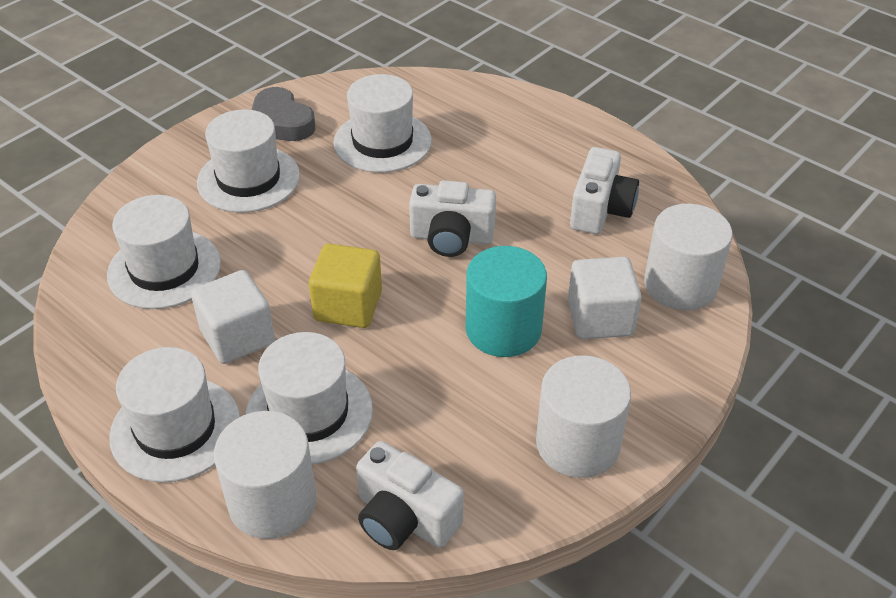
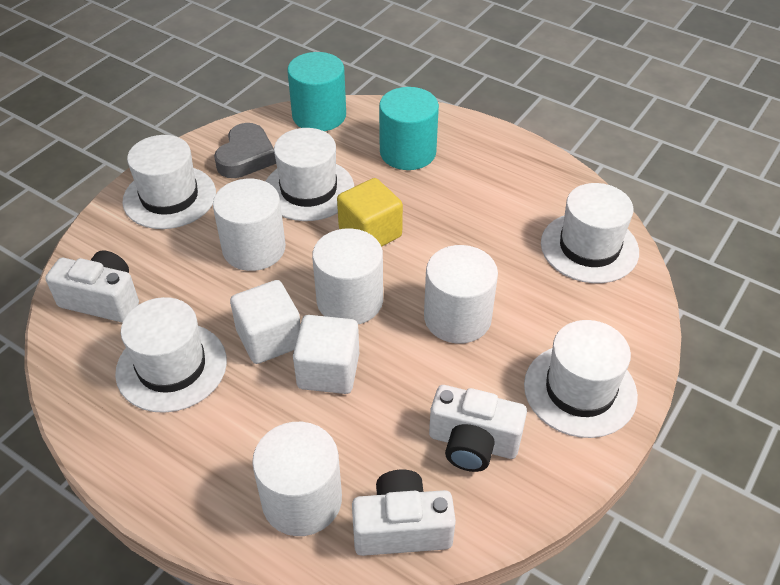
turquoise cylinder: 1 -> 2
white cylinder: 3 -> 4

